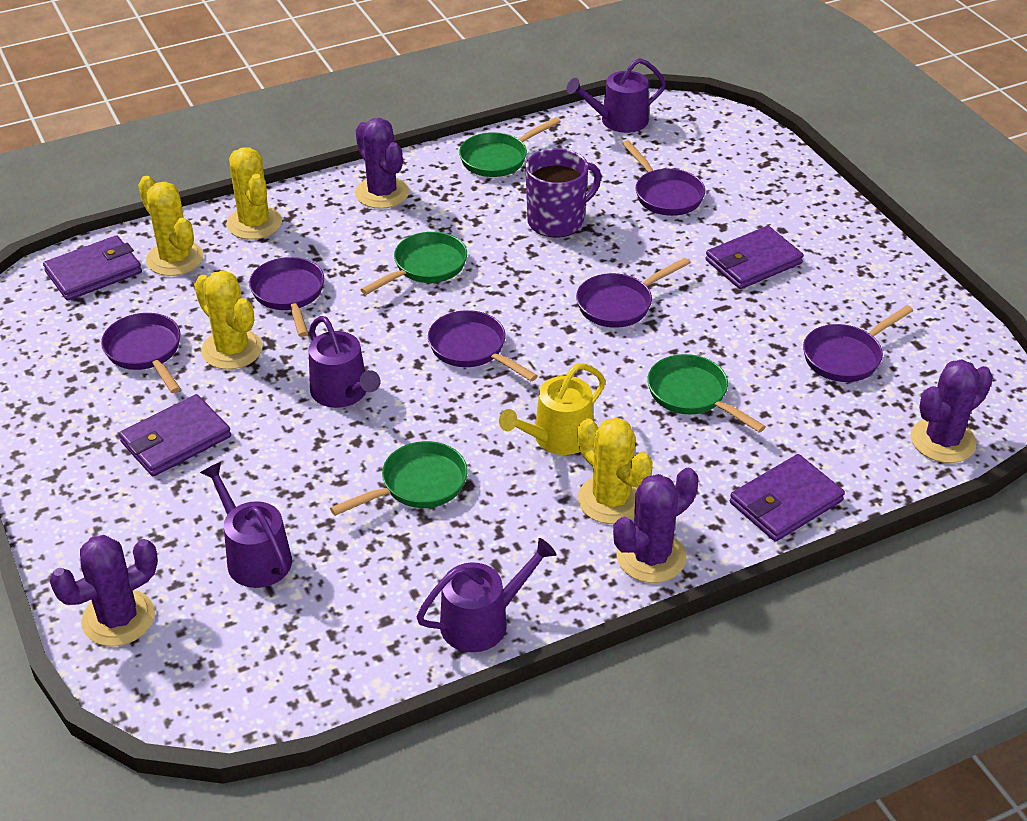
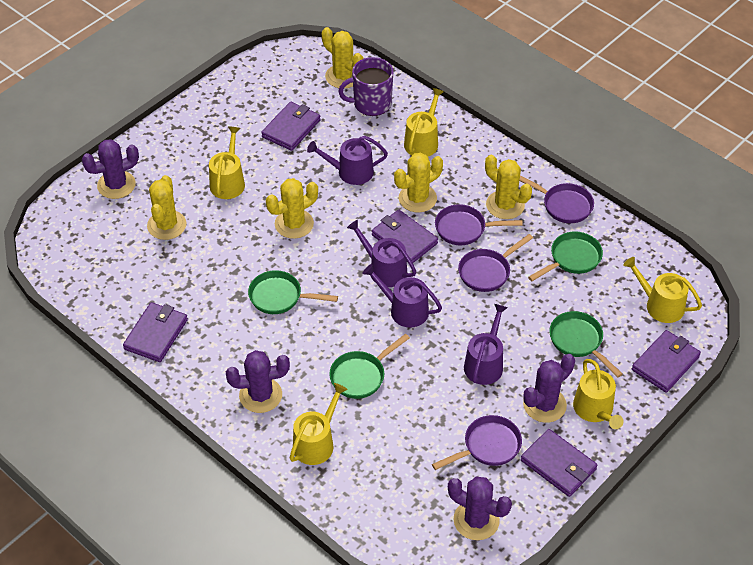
purple pan: 6 -> 4
purple wallet: 4 -> 5
yellow cactus: 4 -> 5
yellow watering can: 1 -> 5

